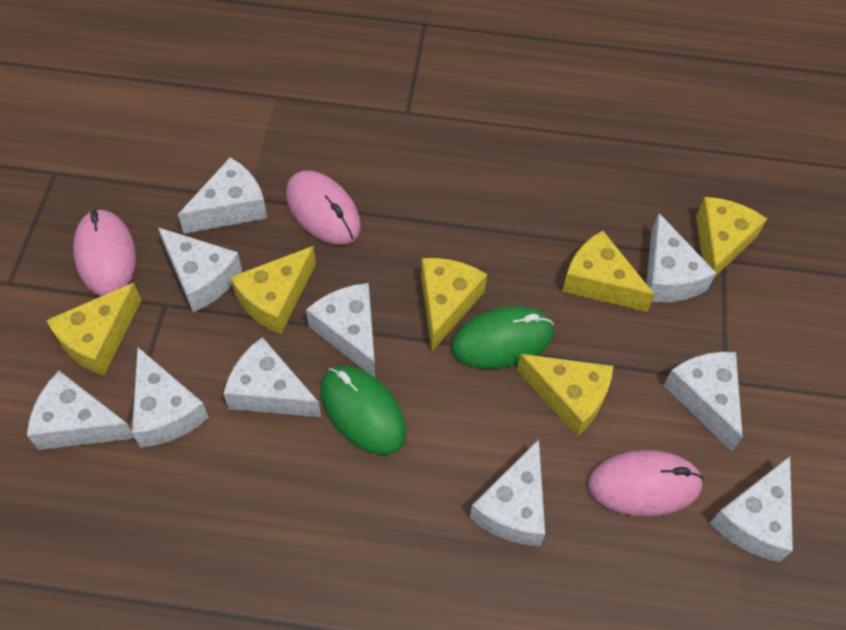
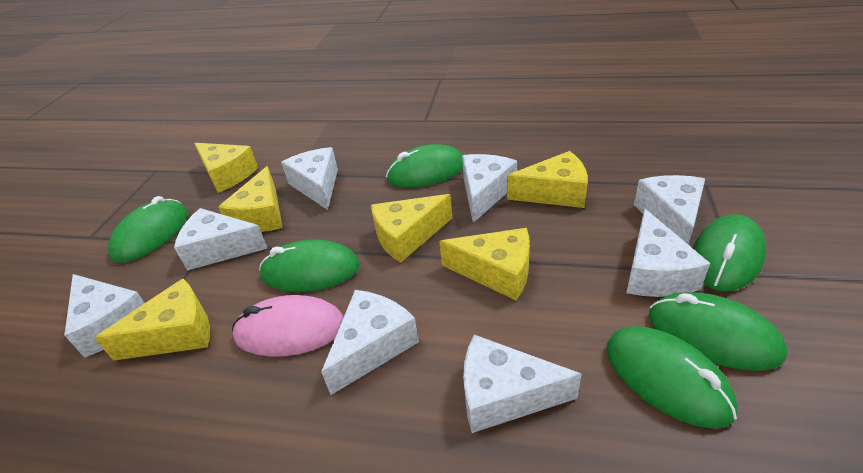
green mouse: 2 -> 6
pink mouse: 3 -> 1
white cheese: 10 -> 8

